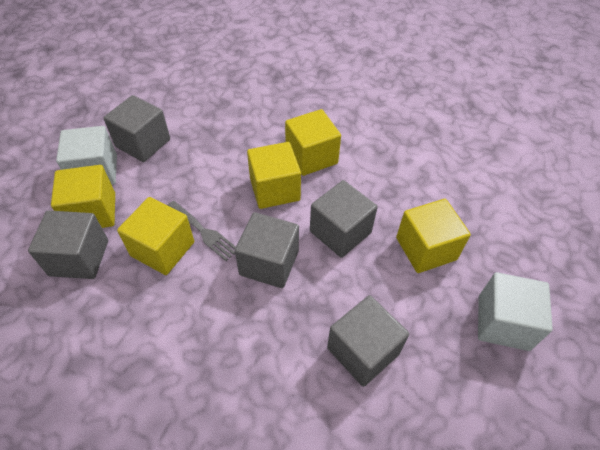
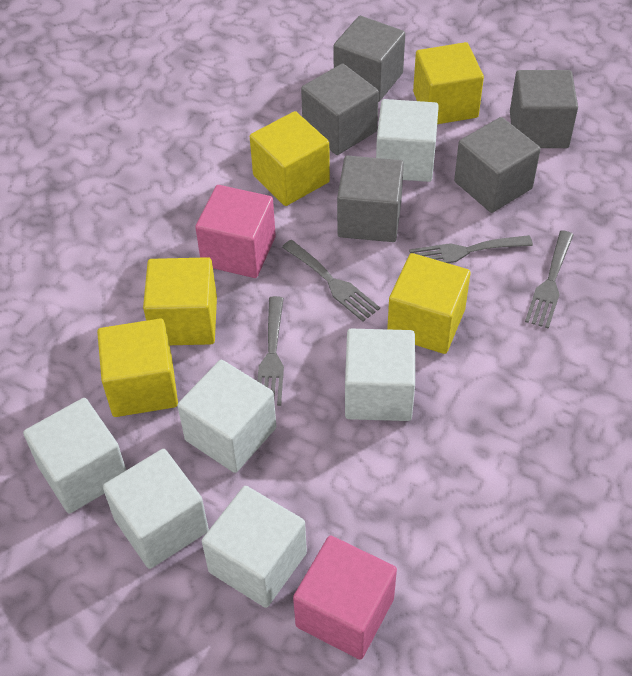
grey fork: 1 -> 4
pink cube: 0 -> 2
white cube: 2 -> 6

